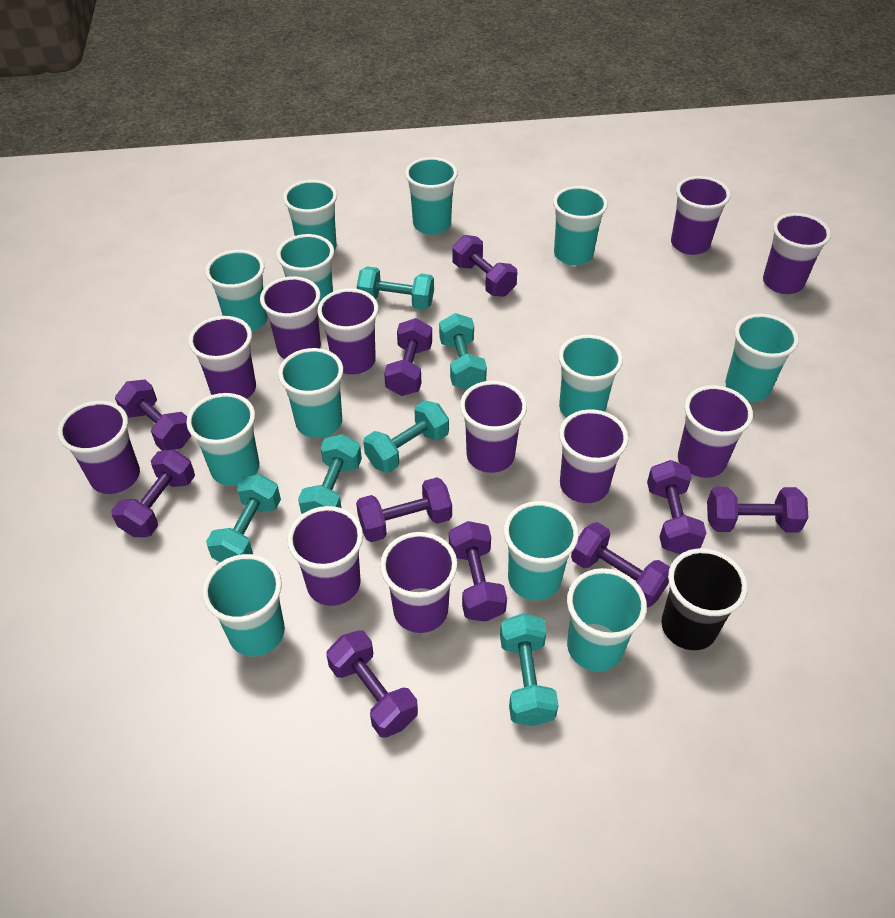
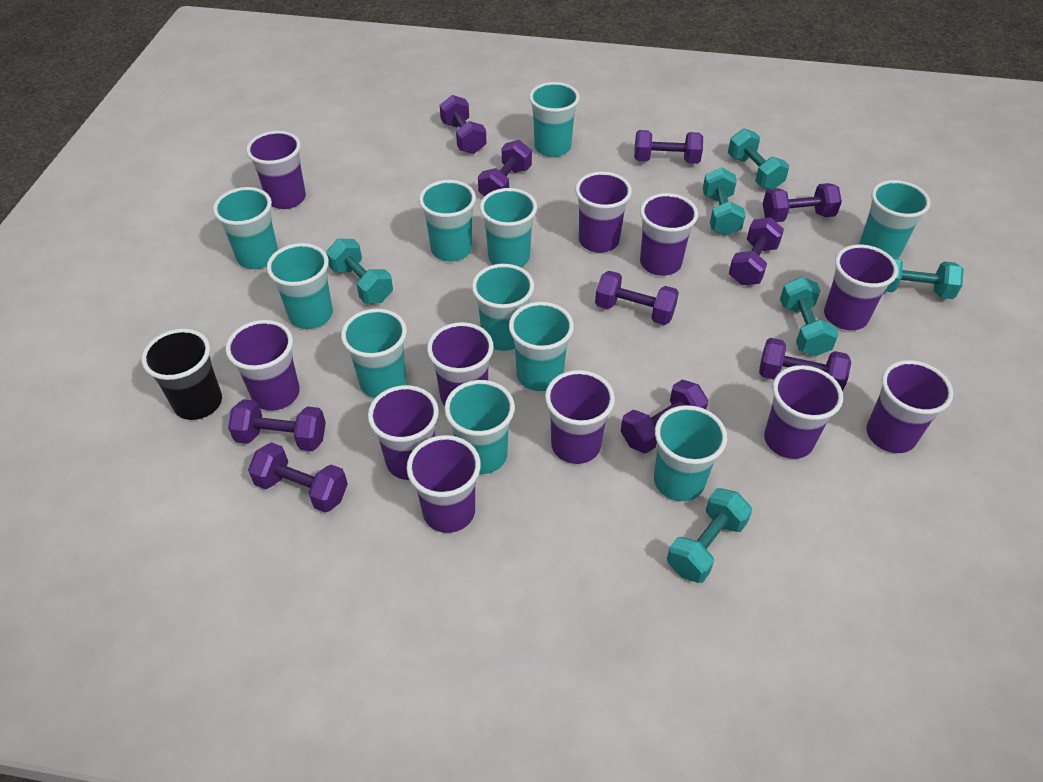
turquoise cup: 12 -> 11

